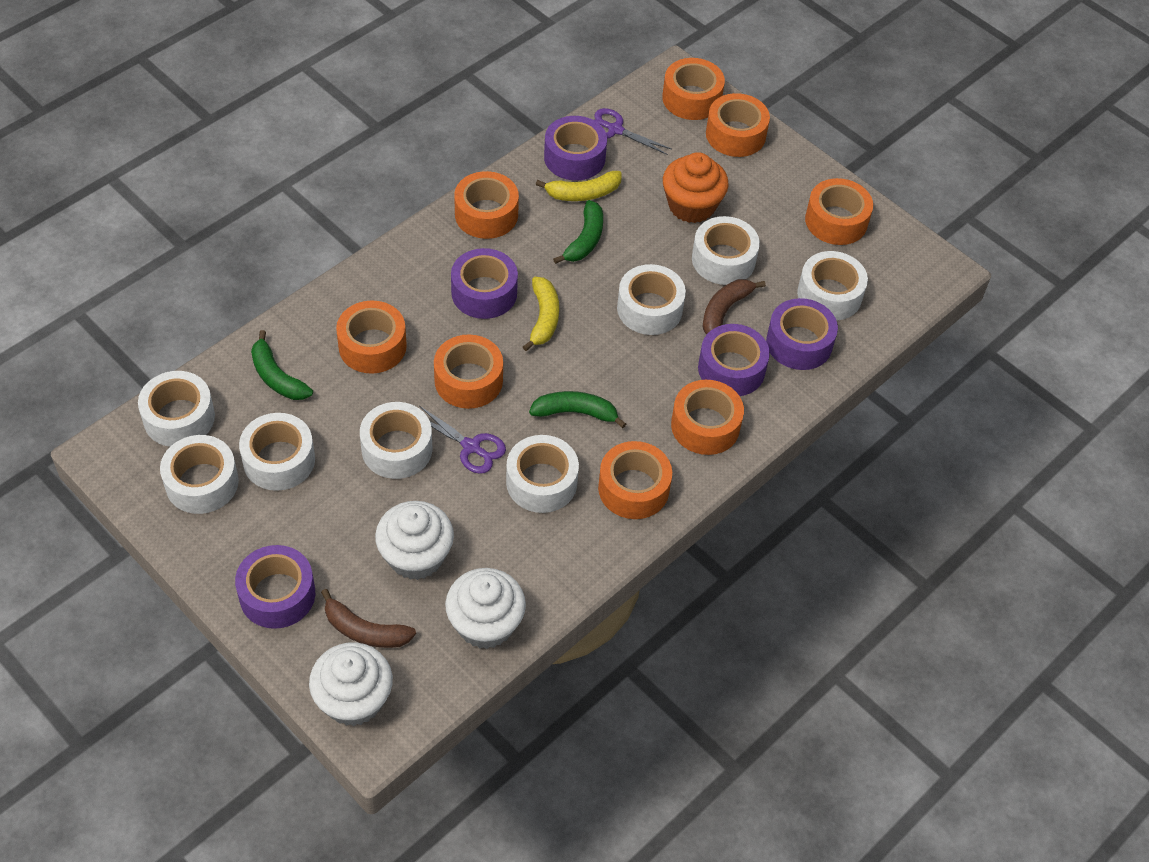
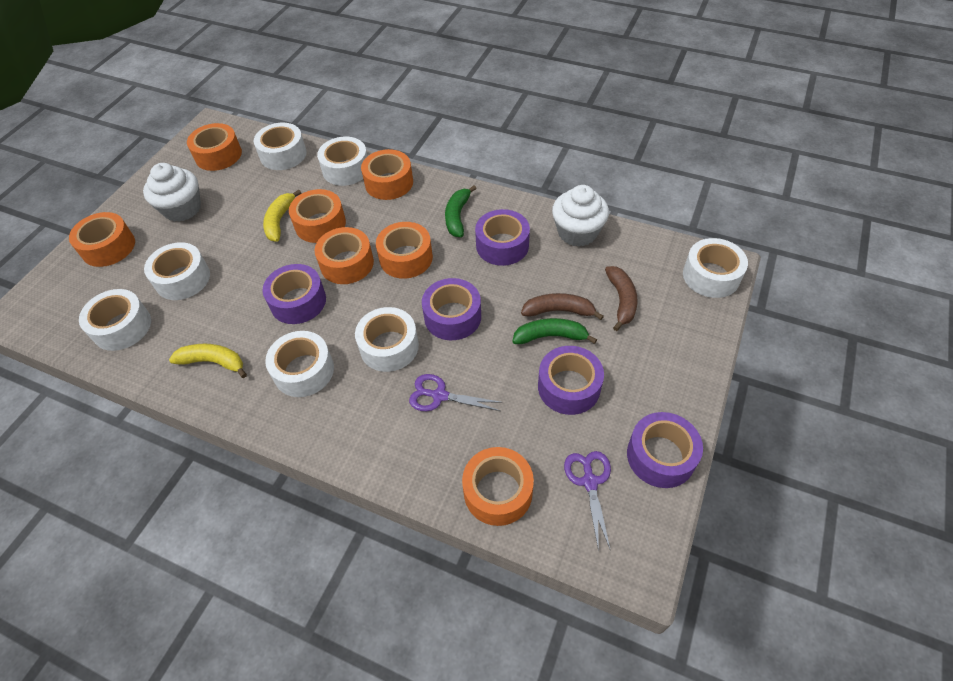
green banana: 3 -> 2
orange cupcake: 1 -> 0
orange tape: 8 -> 7
white cupcake: 3 -> 2
white tape: 8 -> 7

